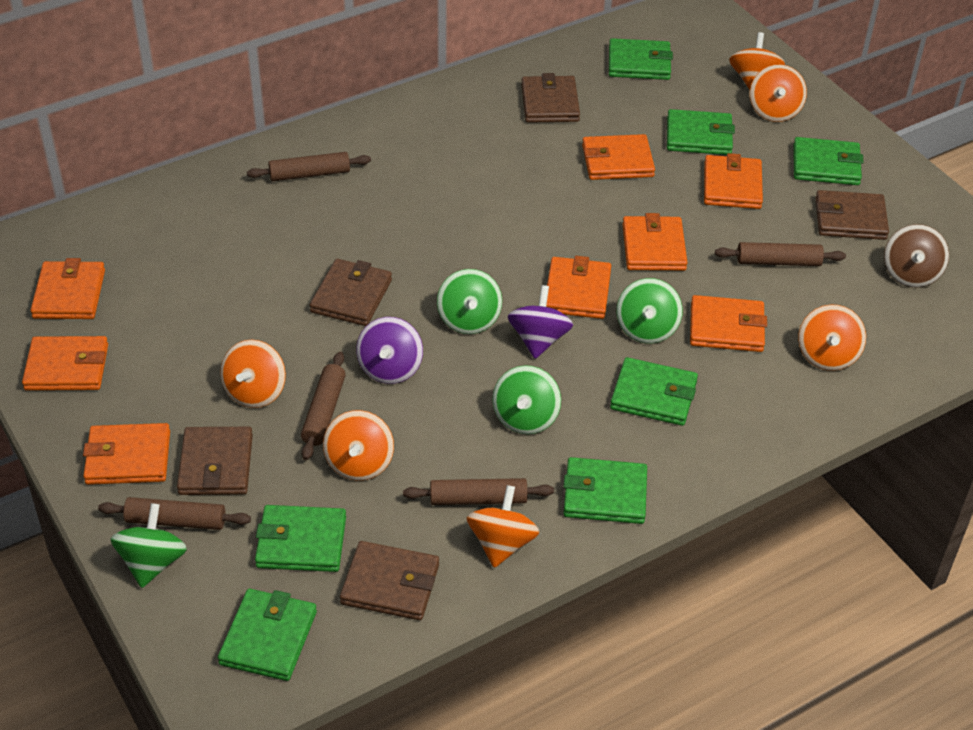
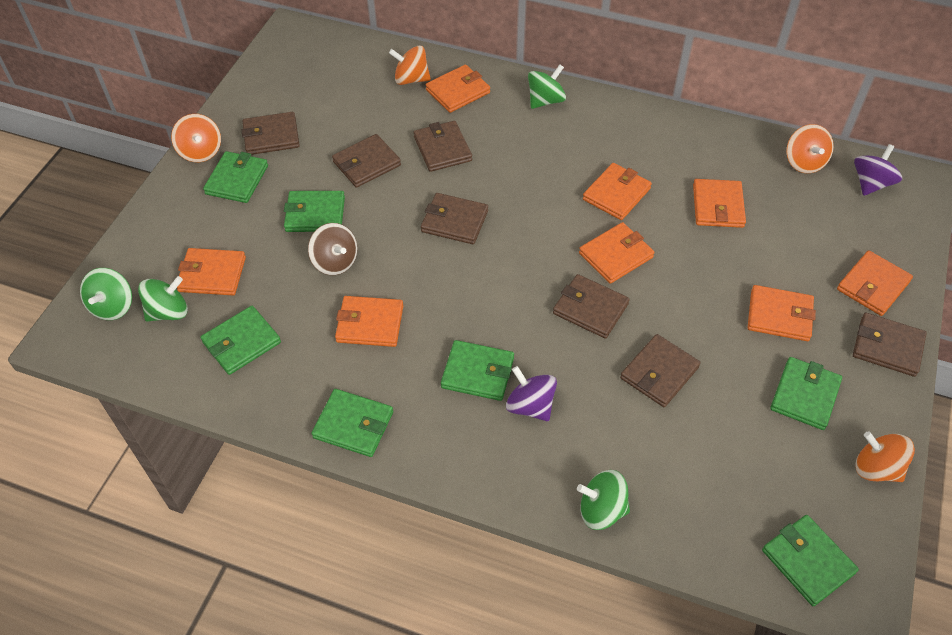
brown rolling pin: 5 -> 0
brown wallet: 5 -> 7
orange spinning top: 6 -> 4

